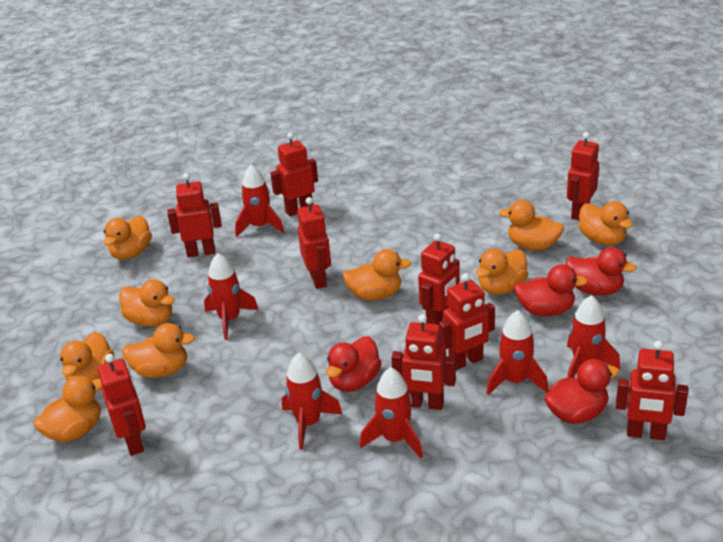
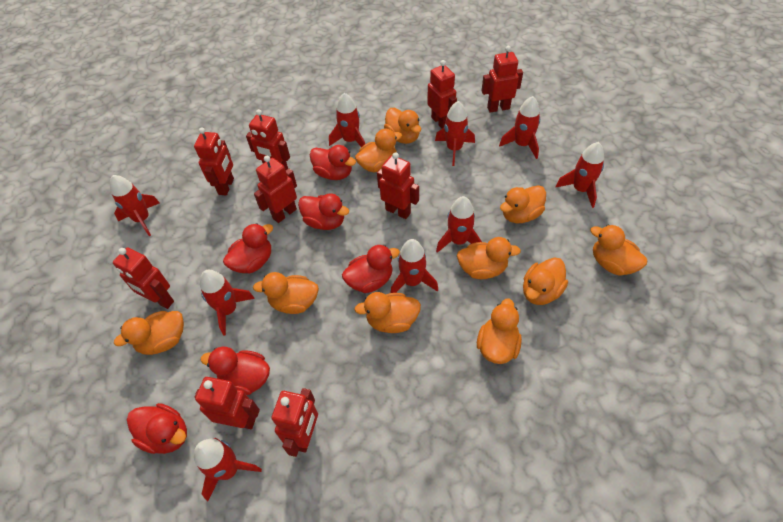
orange duck: 9 -> 10
red duck: 4 -> 6
red rocket: 6 -> 9

